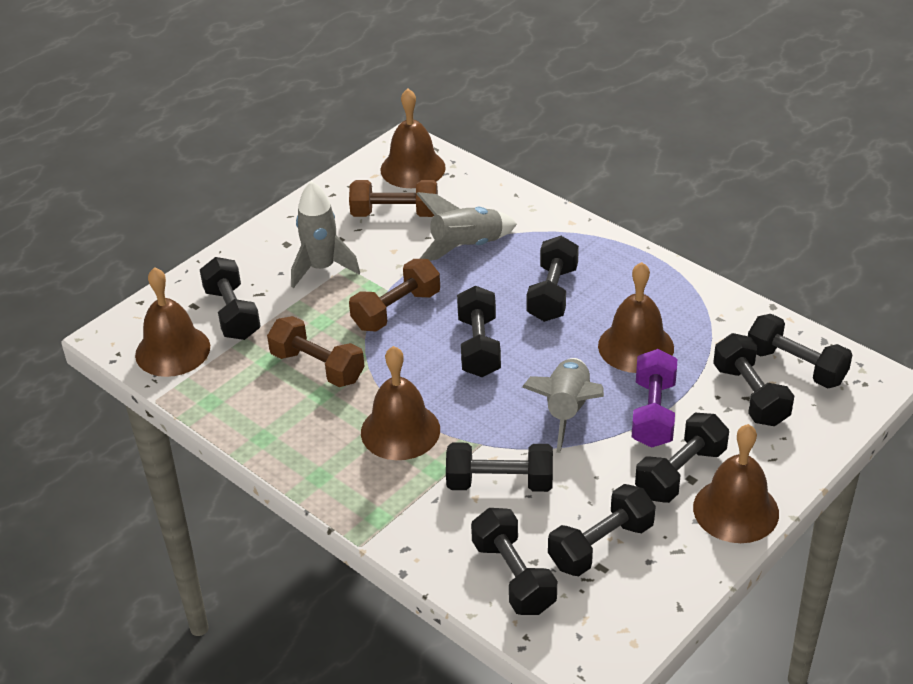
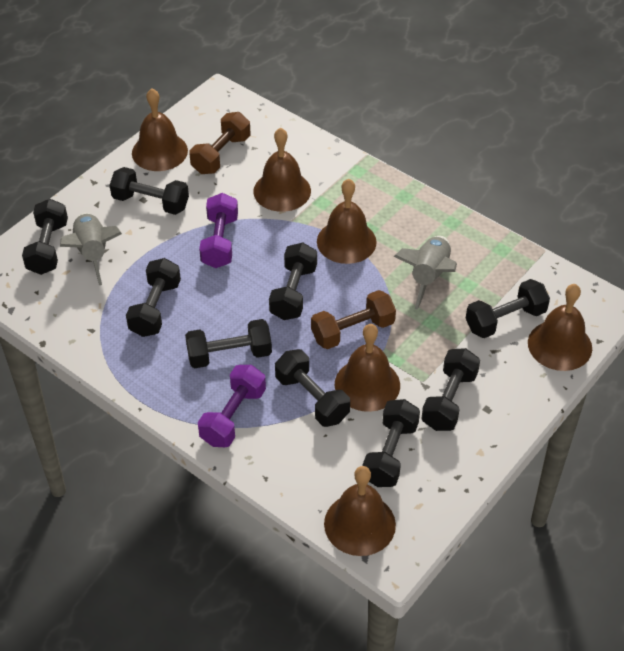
brown bell: 5 -> 6
brown dumbbell: 3 -> 2
grey rocket: 3 -> 2
purple dumbbell: 1 -> 2

